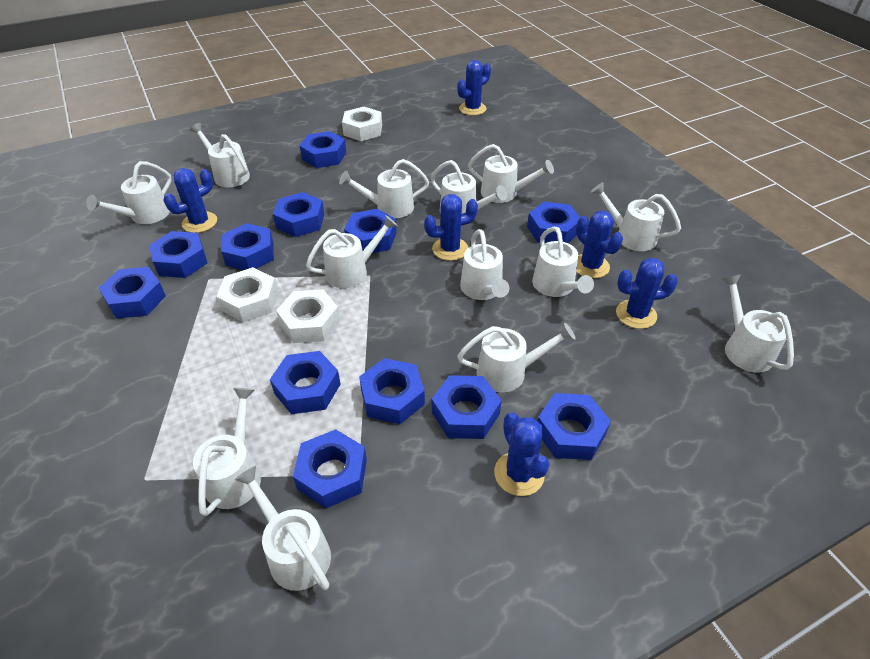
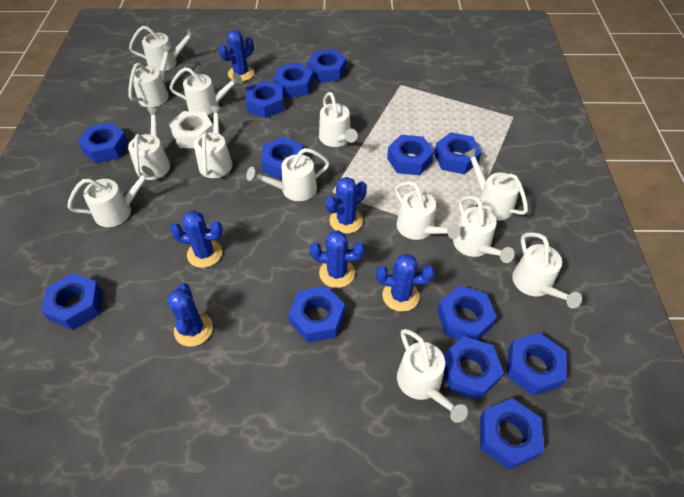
blue nut: 12 -> 13
white nut: 3 -> 1

